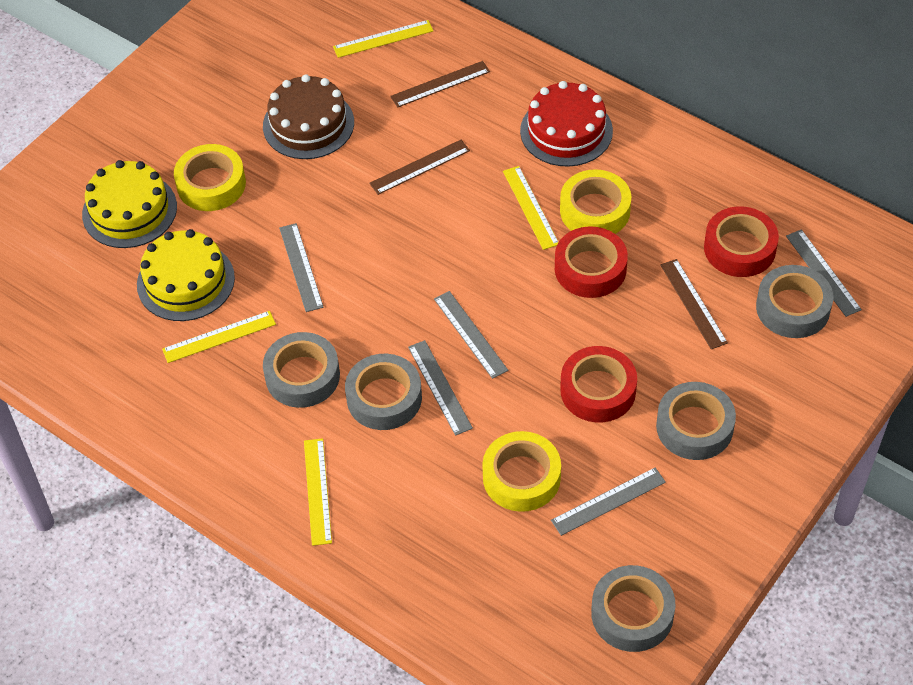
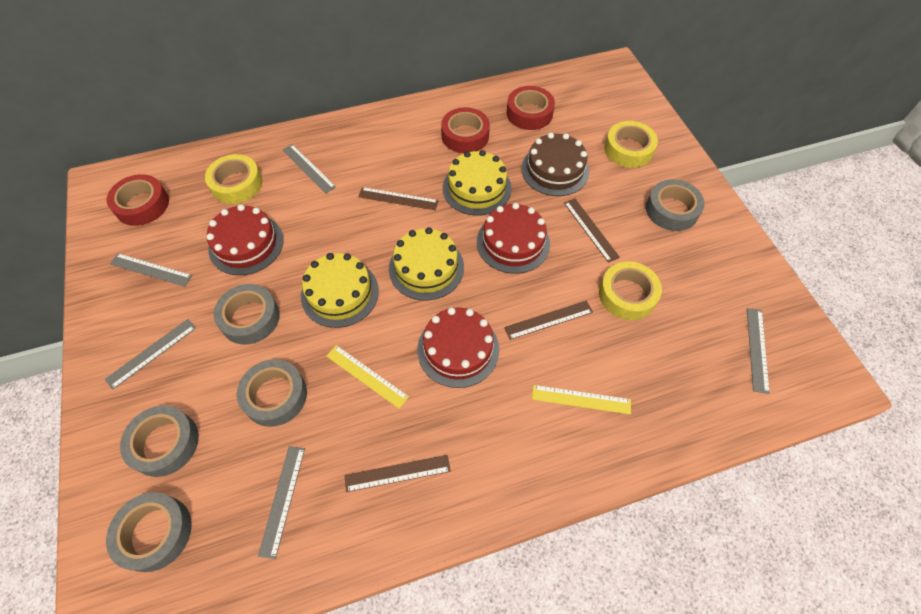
brown ruler: 3 -> 4
red cake: 1 -> 3
yellow cake: 2 -> 3
yellow ruler: 4 -> 2

